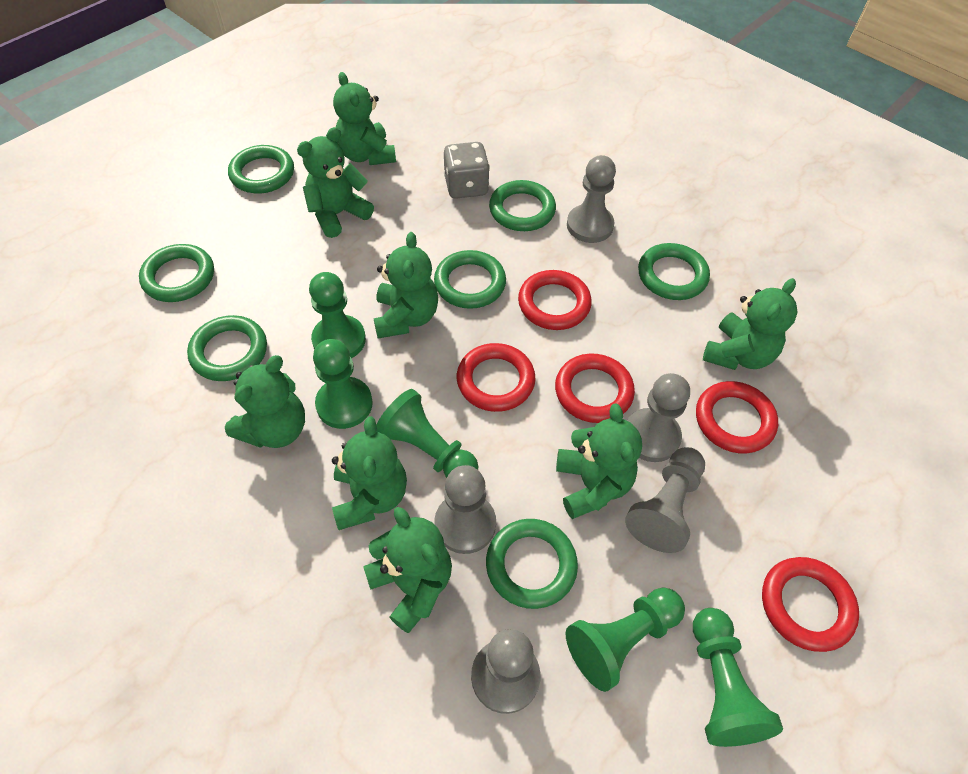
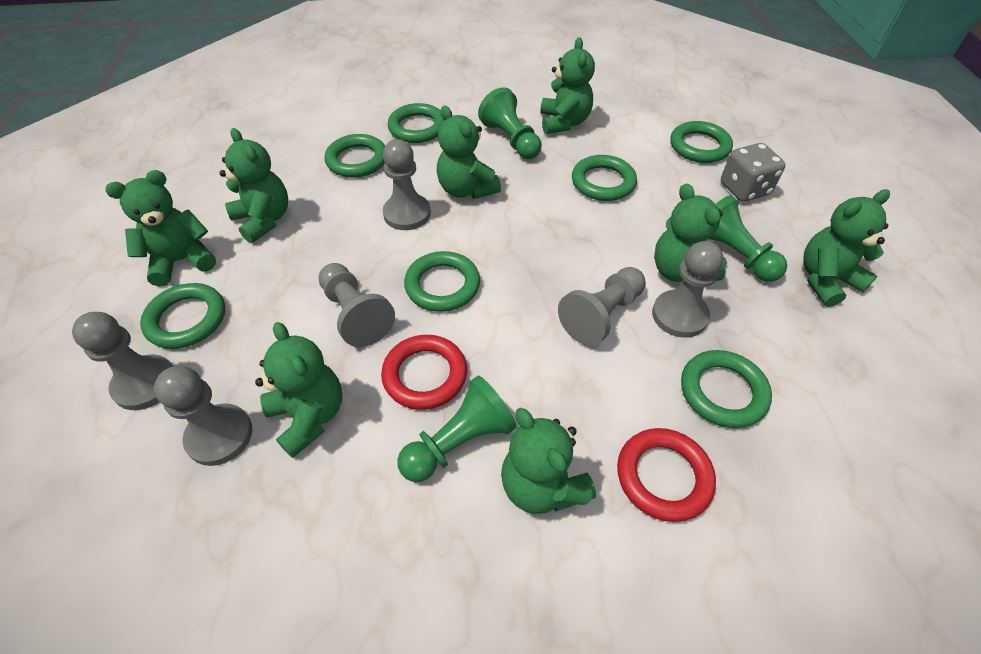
green pawn: 5 -> 3
grey pawn: 5 -> 6
red ring: 5 -> 2

